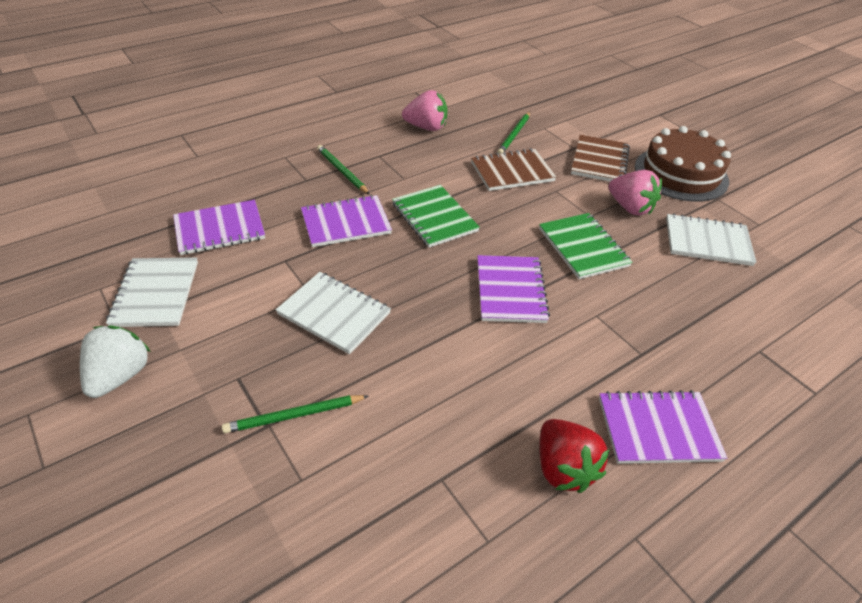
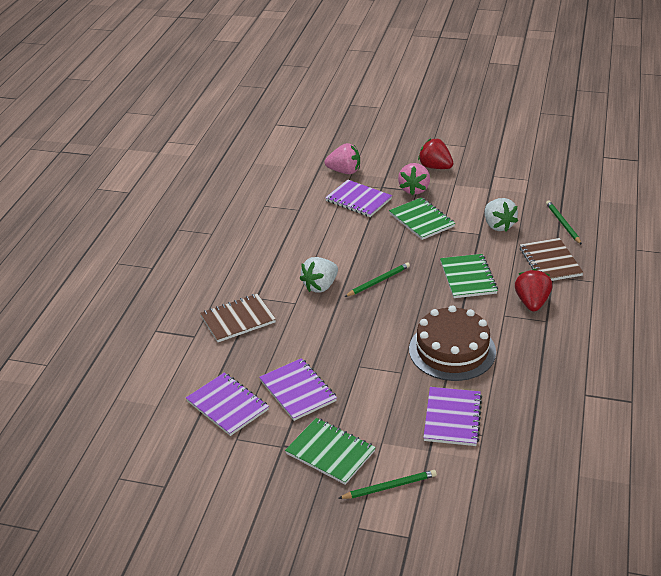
green notebook: 2 -> 3
red strawberry: 1 -> 2
white notebook: 3 -> 0
white strawberry: 1 -> 2

